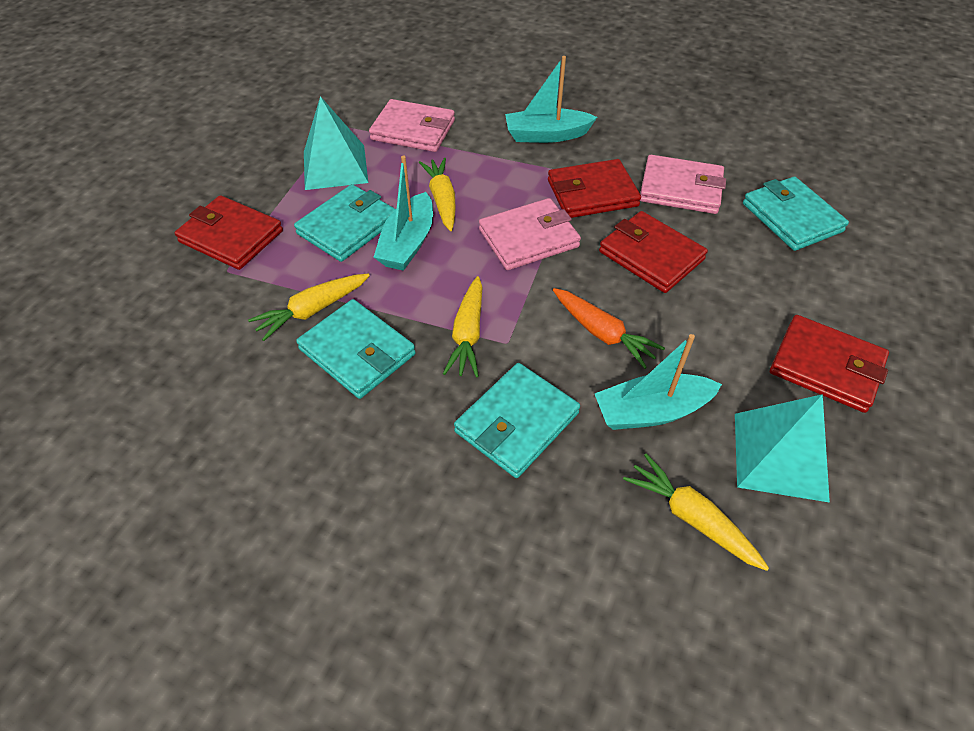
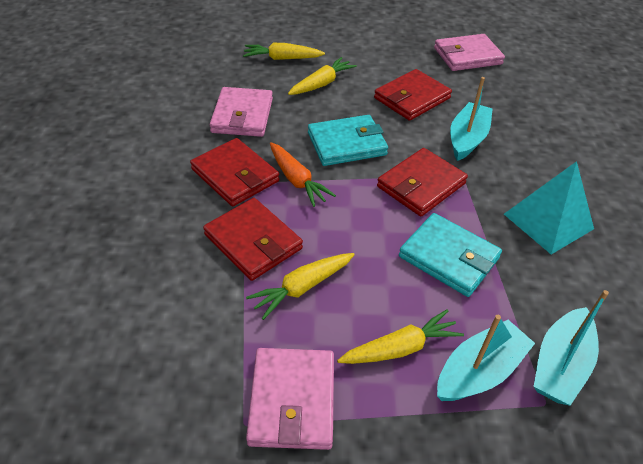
turquoise pyramid: 2 -> 1
turquoise wallet: 4 -> 2

